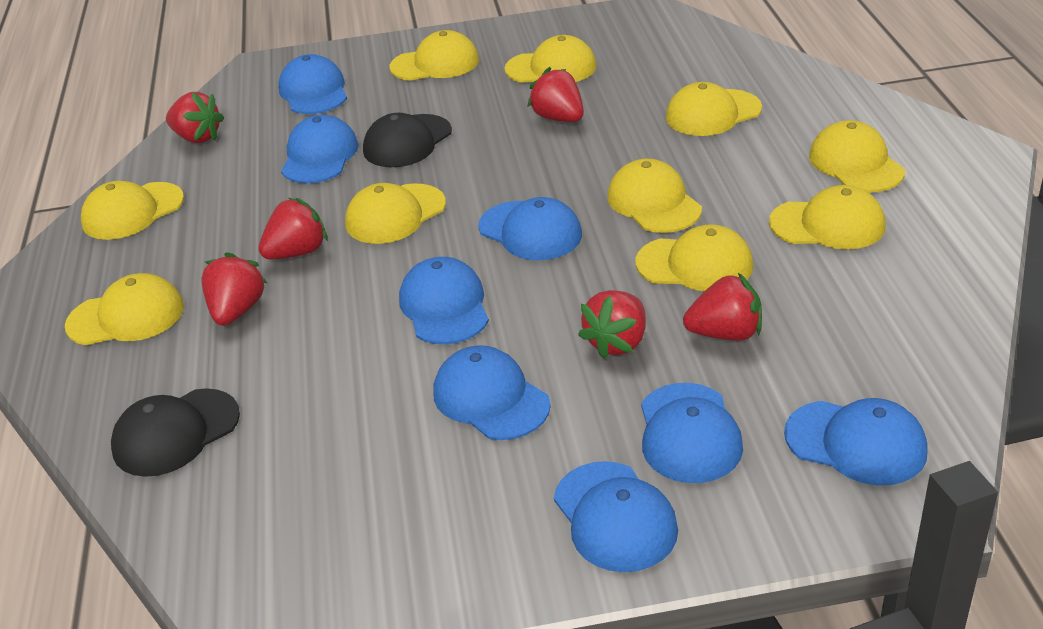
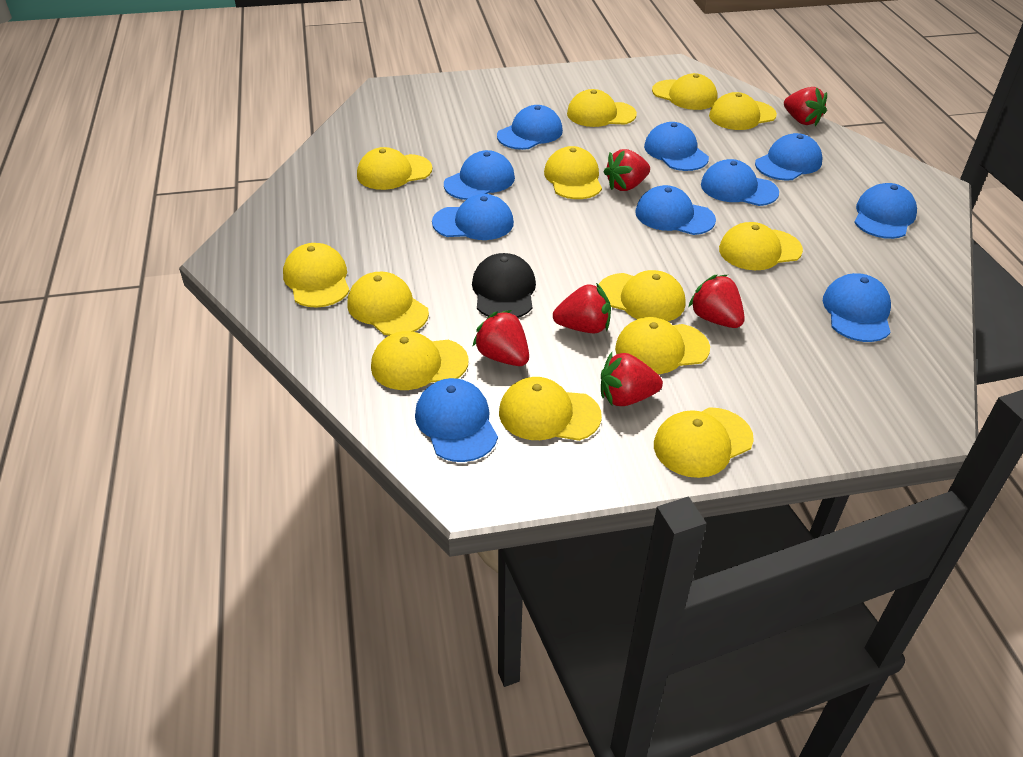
black cap: 2 -> 1
blue cap: 8 -> 10
yellow cap: 10 -> 13

